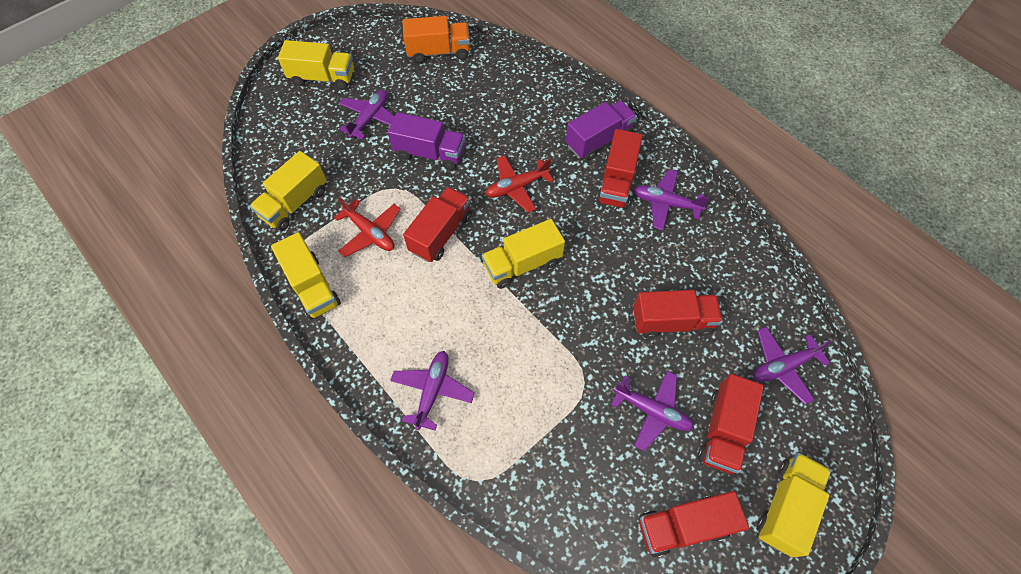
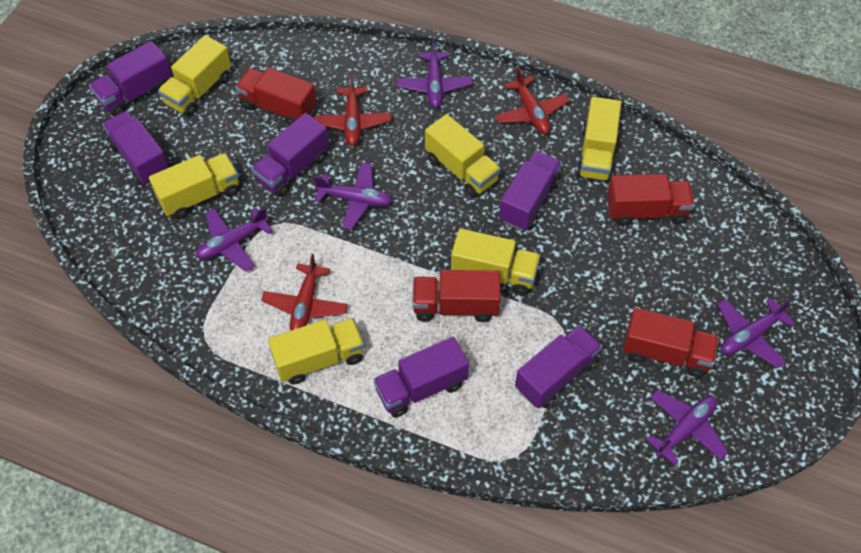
orange truck: 1 -> 0
purple truck: 2 -> 6
red plane: 2 -> 3
red truck: 5 -> 4
yellow truck: 5 -> 6

